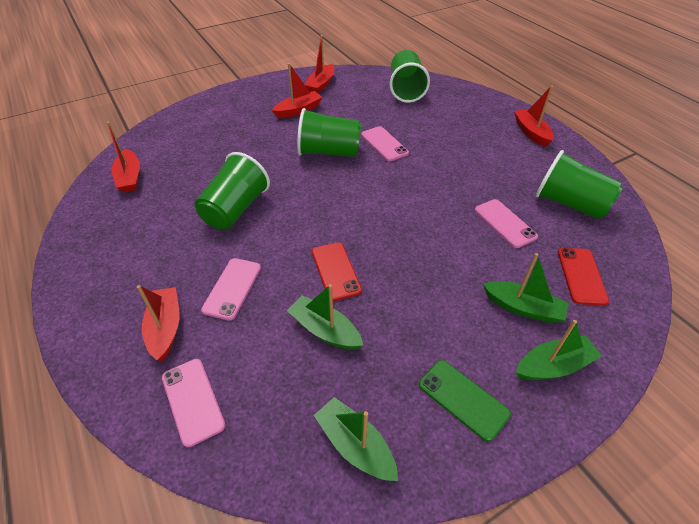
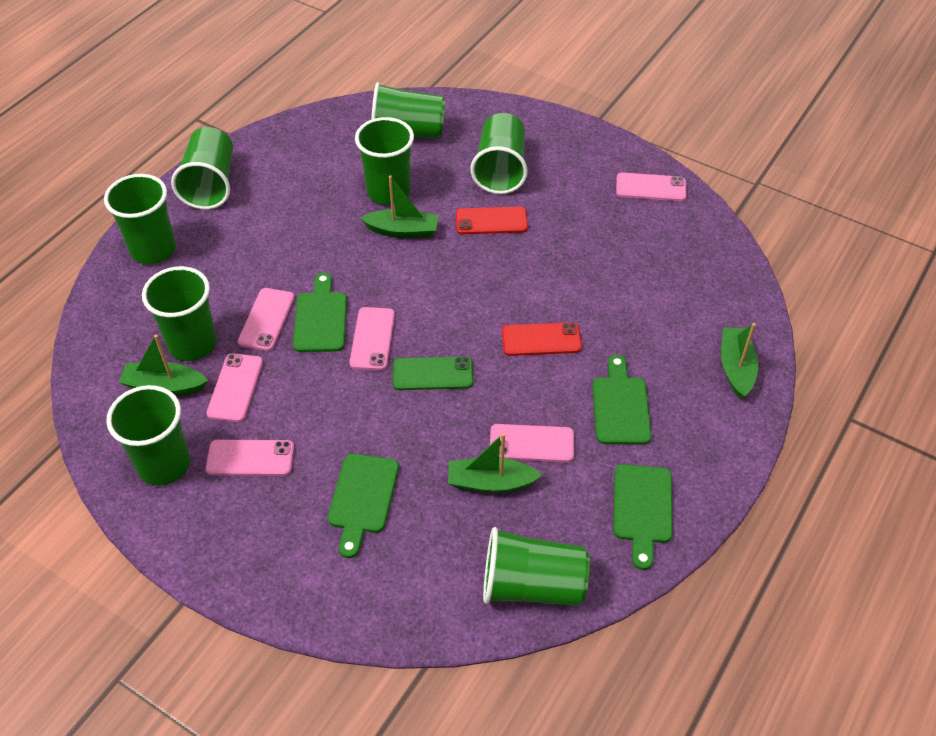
green cup: 4 -> 8
green cutting board: 0 -> 4
pink phone: 4 -> 6
red boat: 5 -> 0

